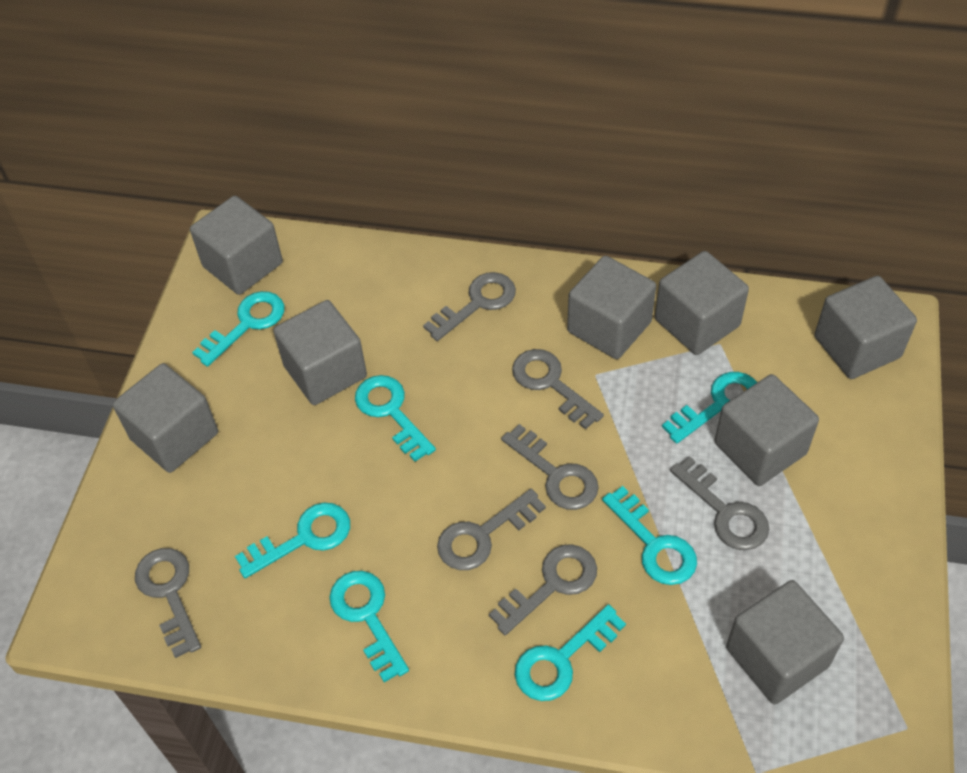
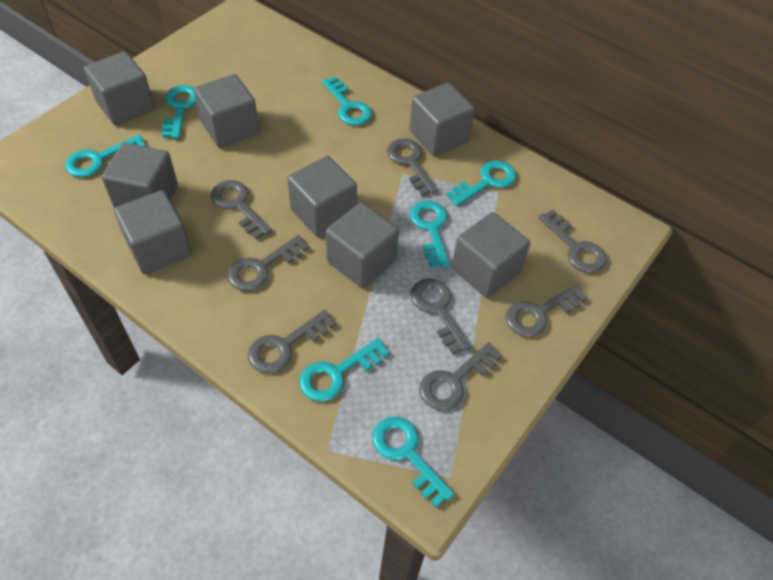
grey key: 7 -> 8

